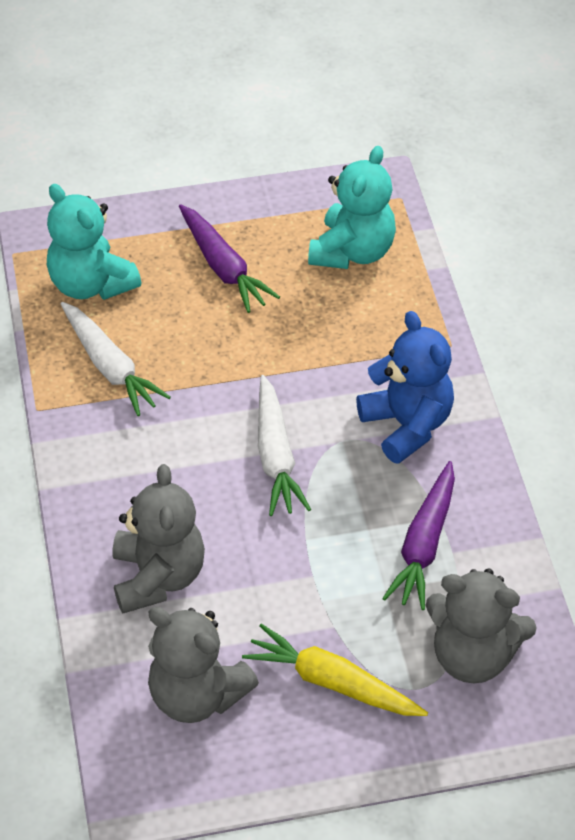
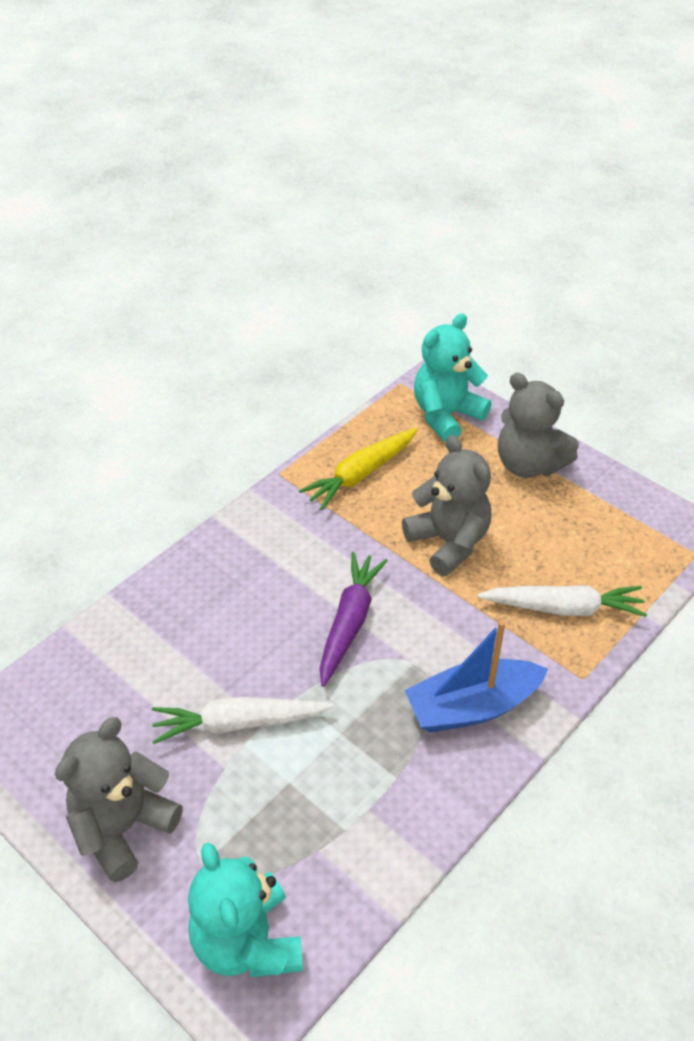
blue boat: 0 -> 1
blue teddy bear: 1 -> 0
purple carrot: 2 -> 1

